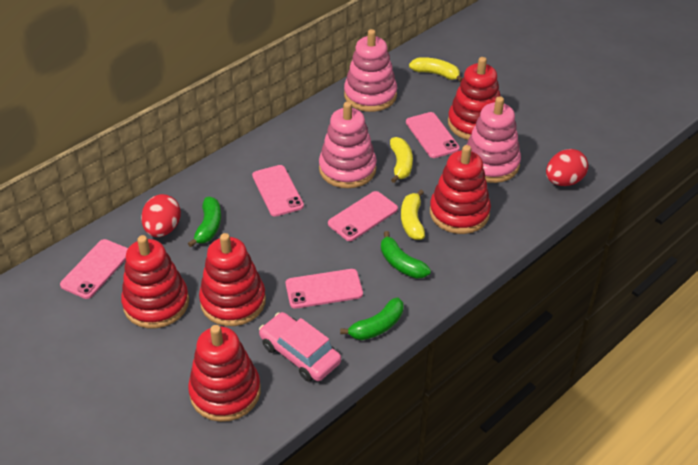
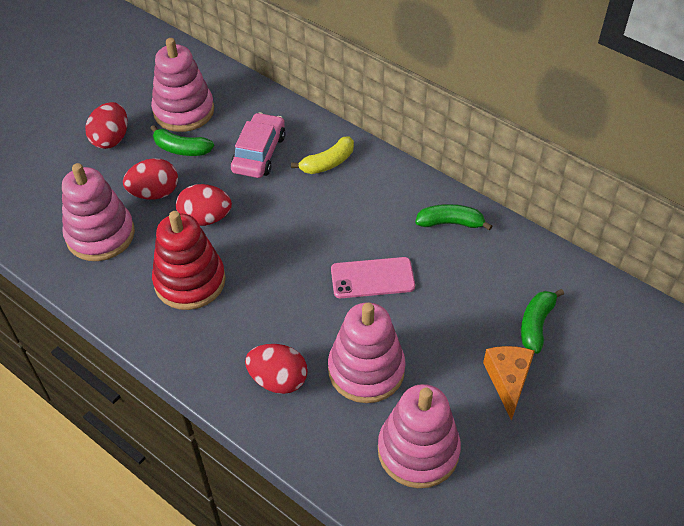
orange cheese: 0 -> 1
pink phone: 5 -> 1
pink stacking toy: 3 -> 4
red egg: 2 -> 4
red stacking toy: 5 -> 1
yellow banana: 3 -> 1

